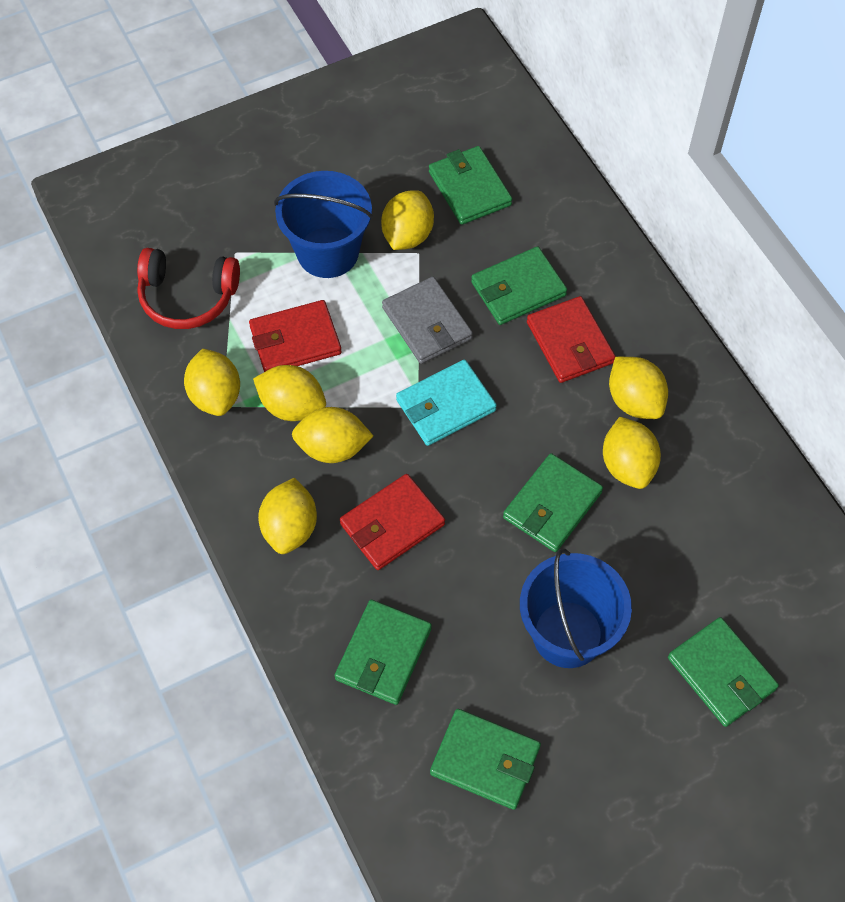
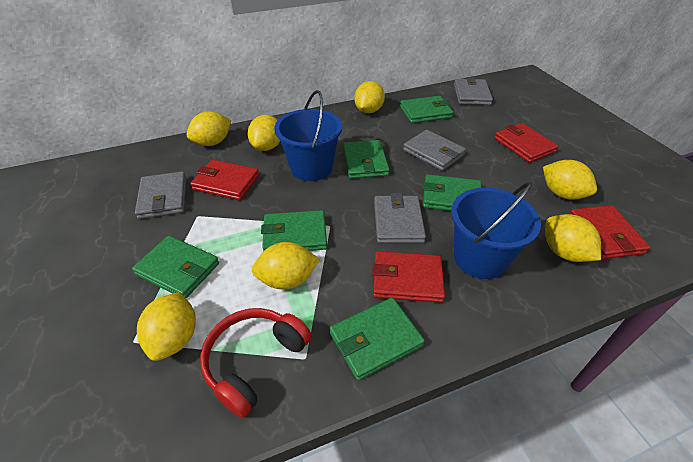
grey wallet: 1 -> 4
red wallet: 3 -> 4
turquoise wallet: 1 -> 0

